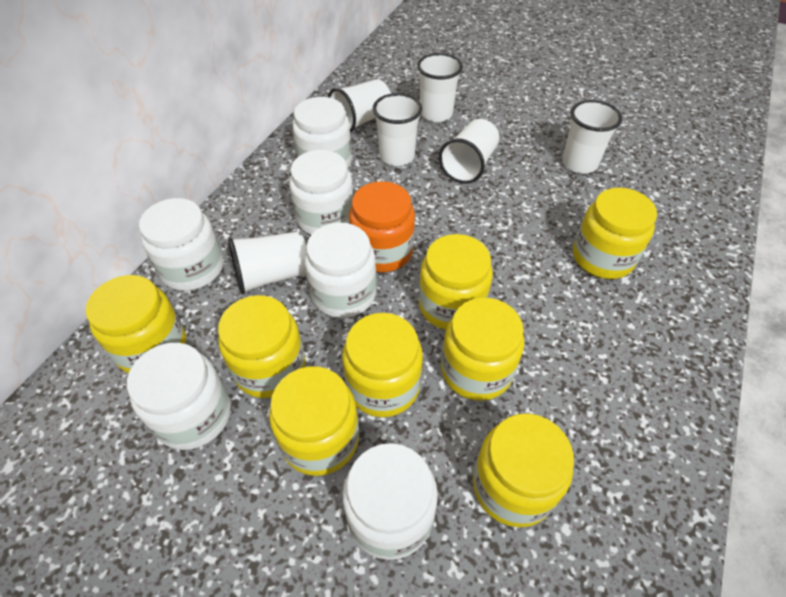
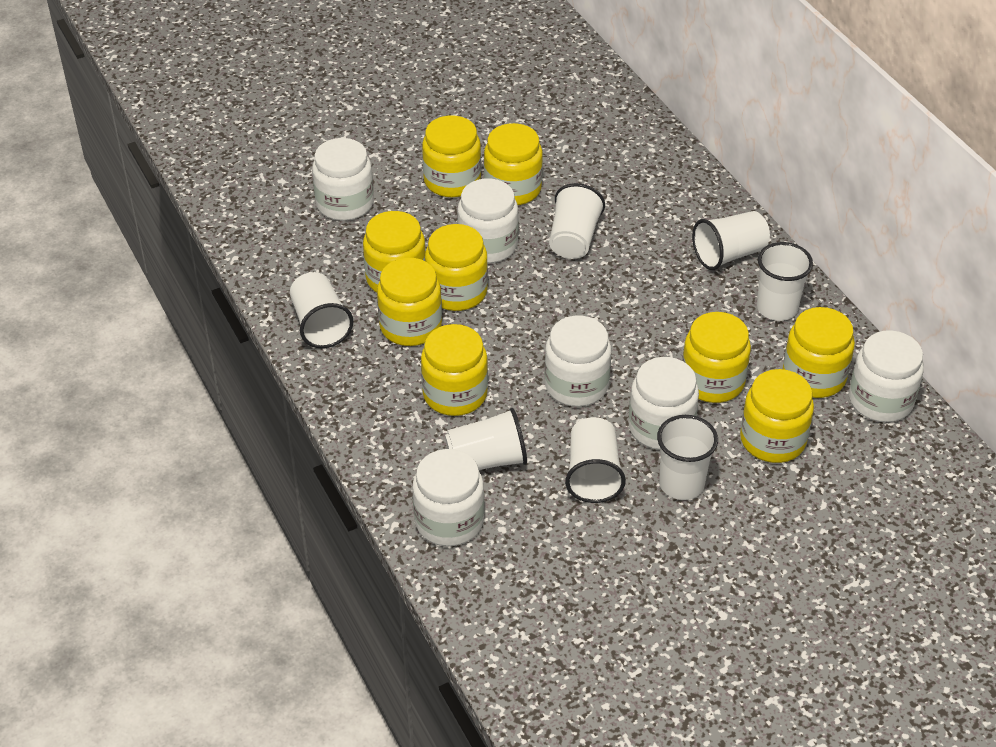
orange jar: 1 -> 0
white cup: 6 -> 7
yellow jar: 8 -> 9

